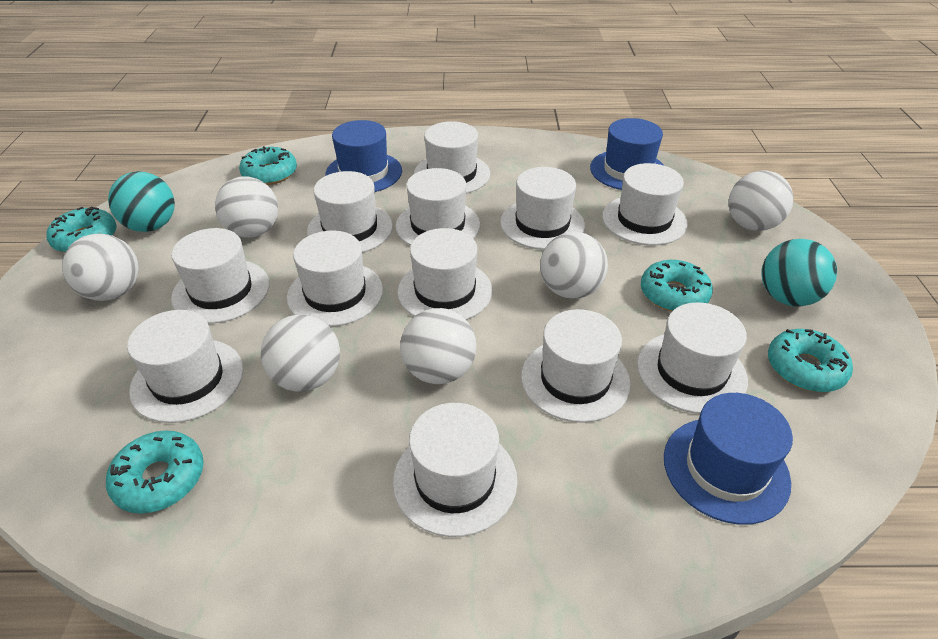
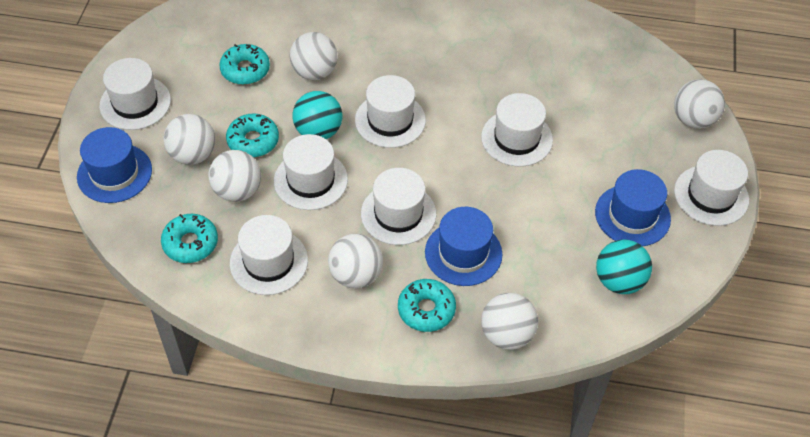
turquoise donut: 5 -> 4
white hat: 12 -> 7

